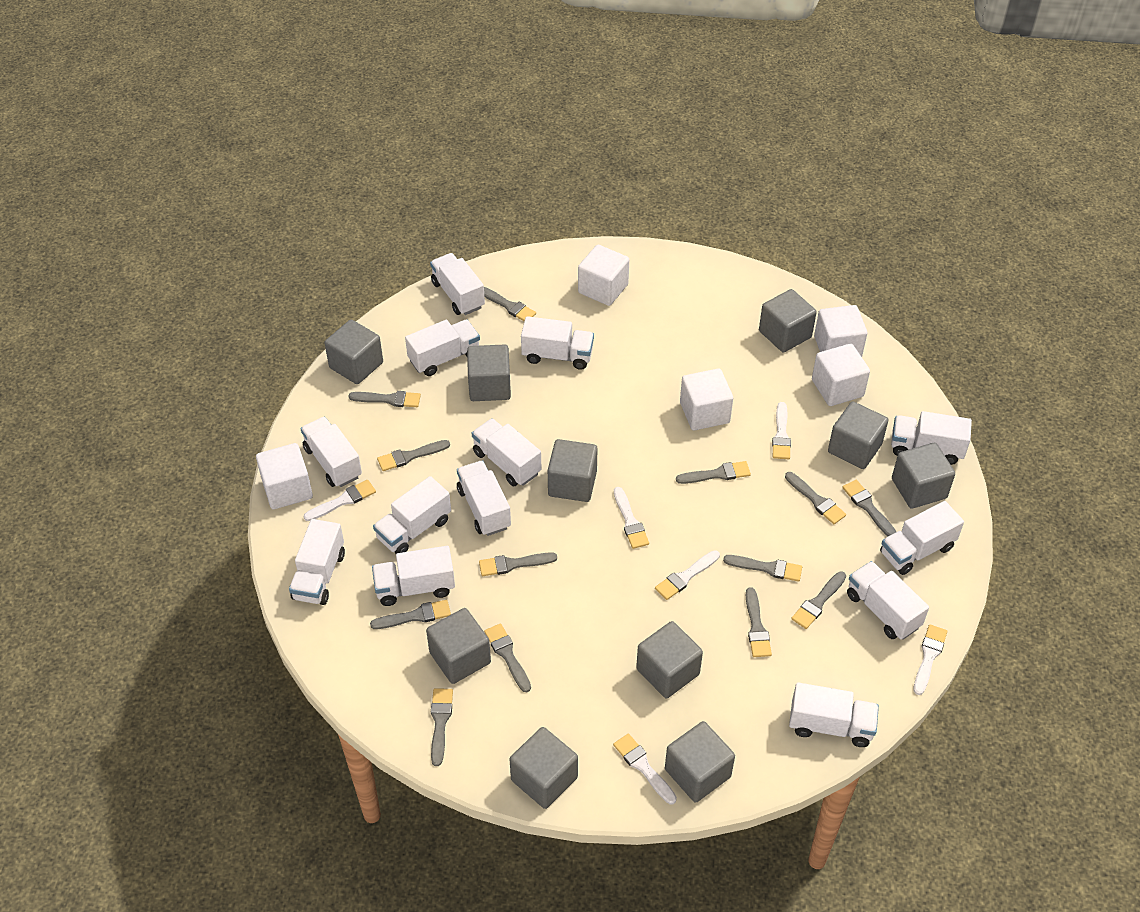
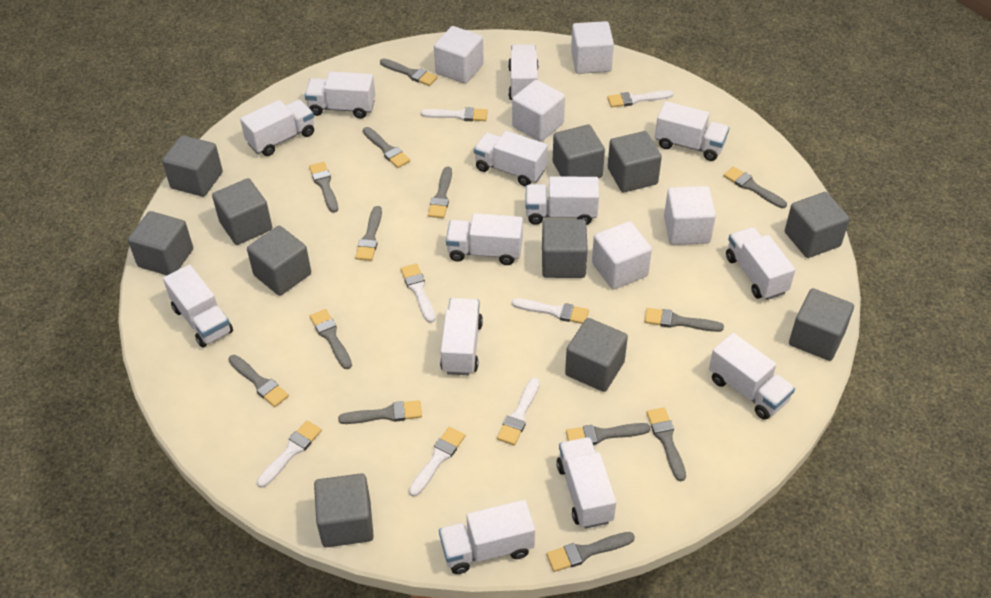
grey cube: 10 -> 11
white brush: 6 -> 7

